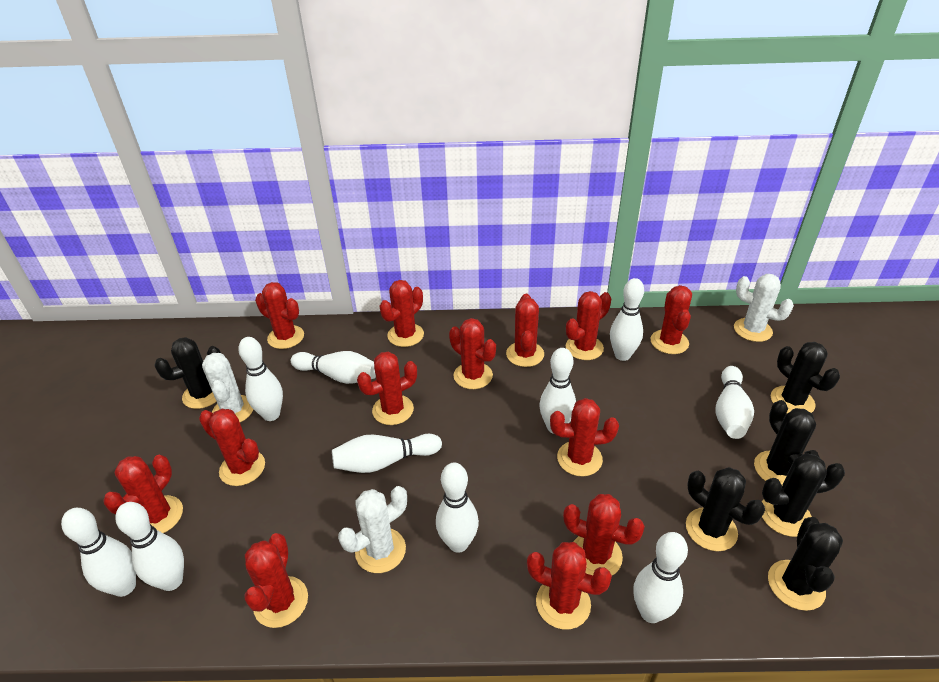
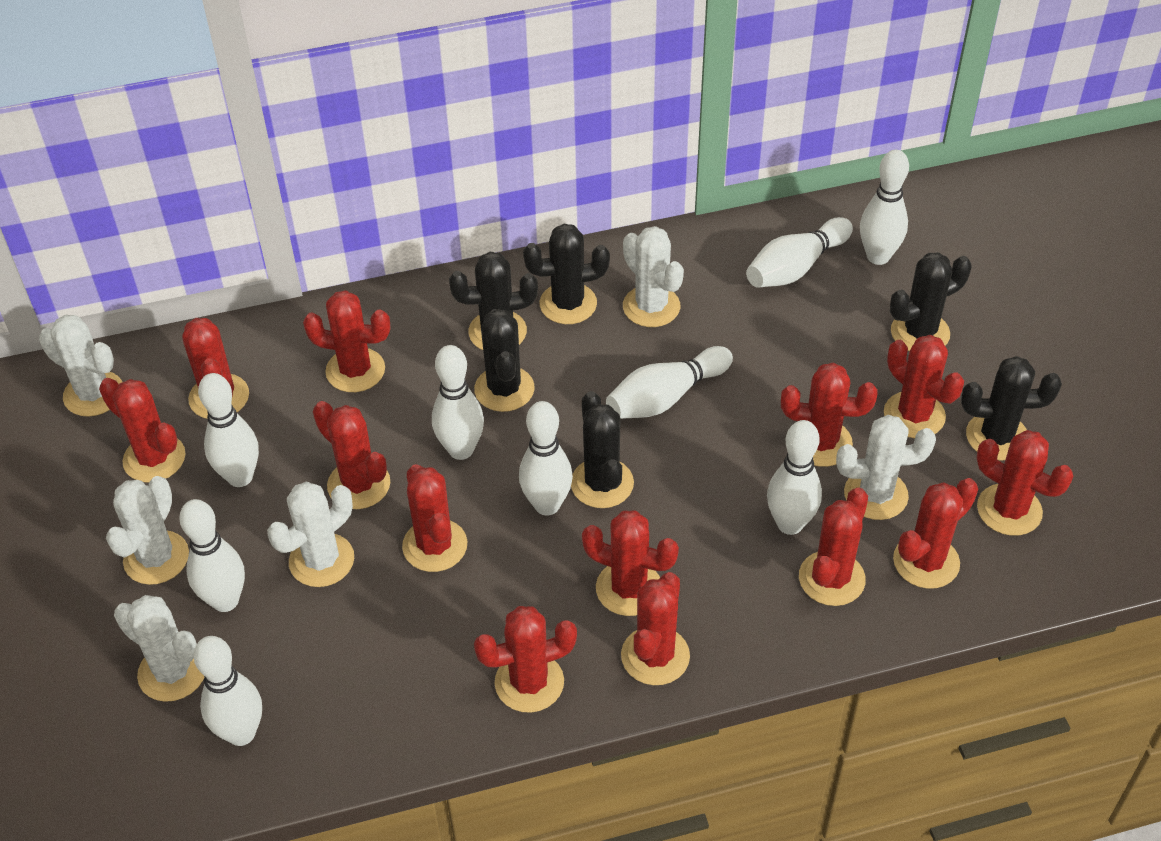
white bowling pin: 10 -> 9
white cactus: 3 -> 6

